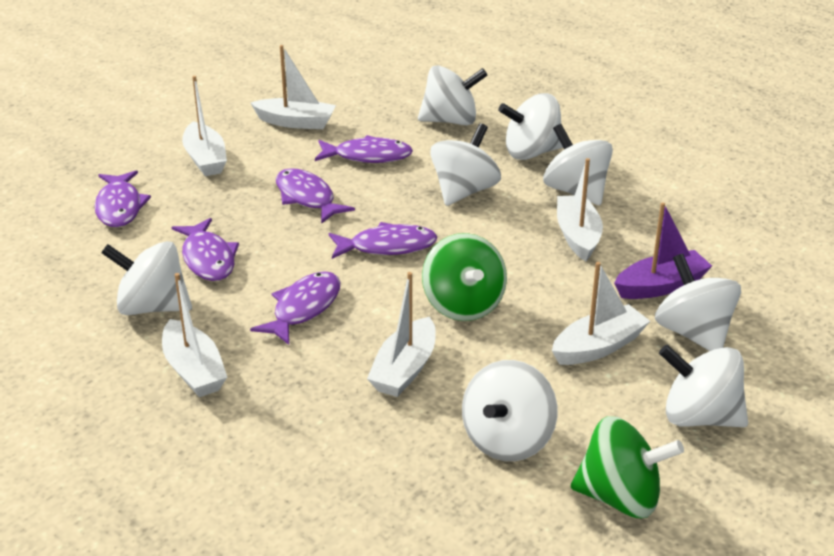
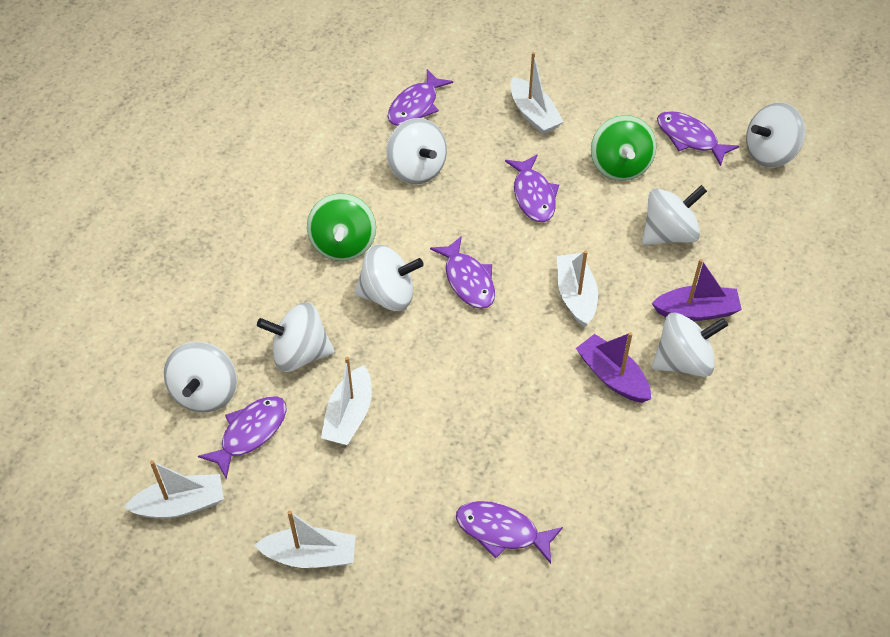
purple boat: 1 -> 2
white boat: 6 -> 5
white spinning top: 8 -> 7

